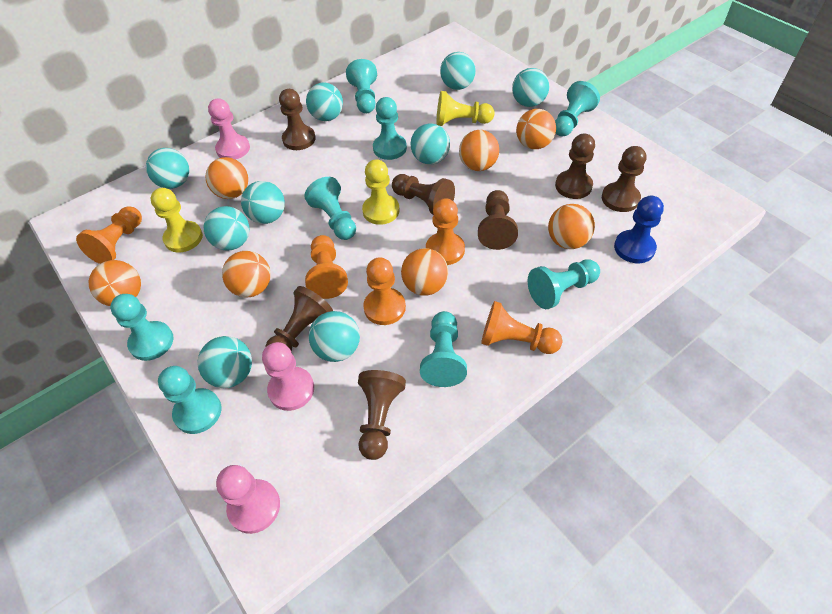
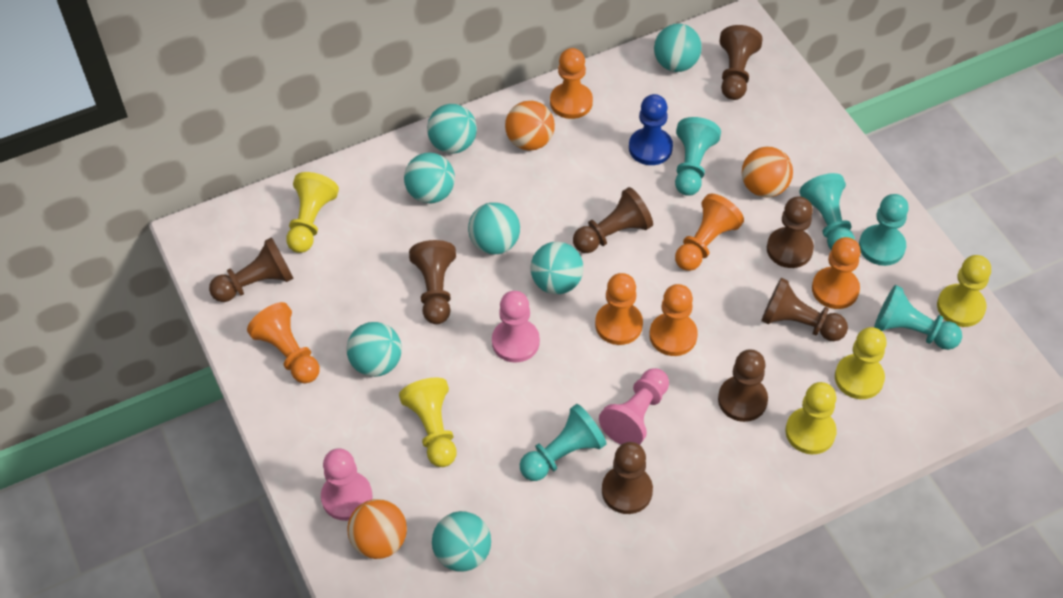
brown pawn: 7 -> 8
orange ball: 7 -> 3
orange pawn: 5 -> 6
turquoise ball: 9 -> 7
turquoise pawn: 8 -> 5
yellow pawn: 3 -> 5

